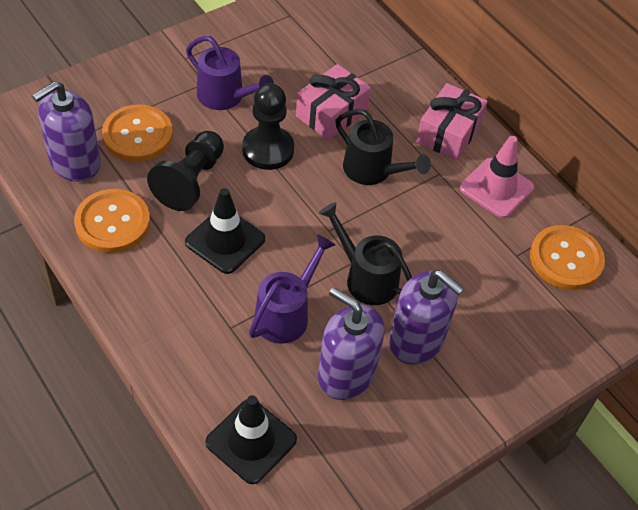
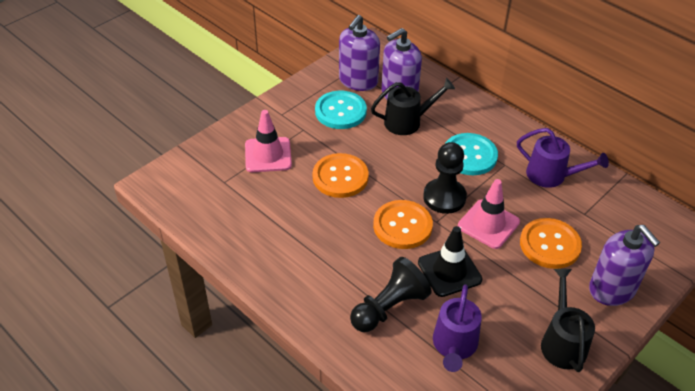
black traffic cone: 2 -> 1
pink gift: 2 -> 0
pink traffic cone: 1 -> 2
turquoise button: 0 -> 2

